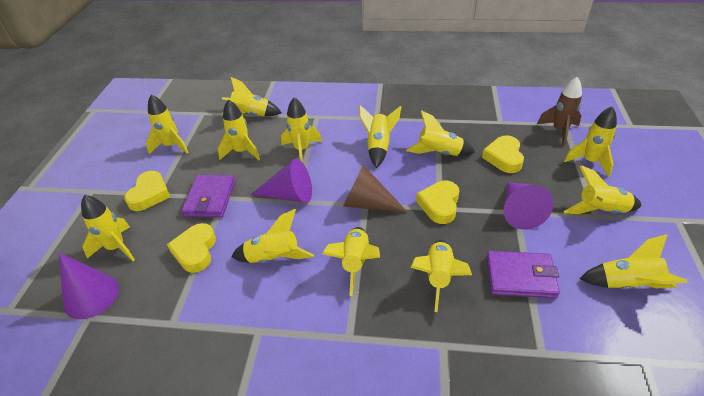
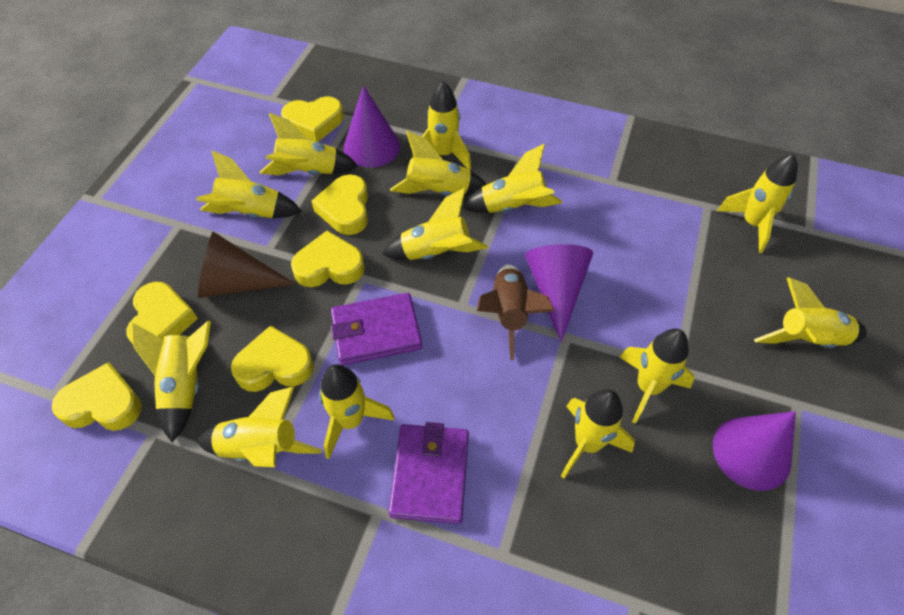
yellow heart: 4 -> 6

